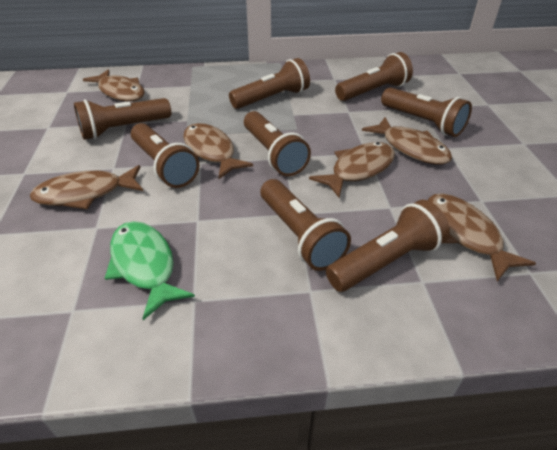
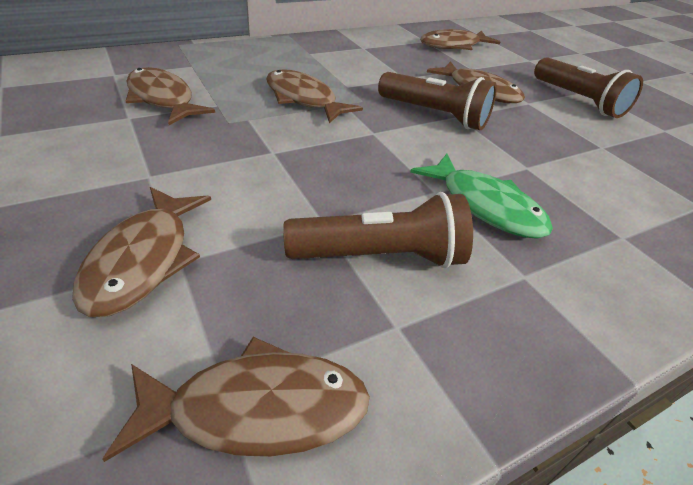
brown flashlight: 8 -> 3

